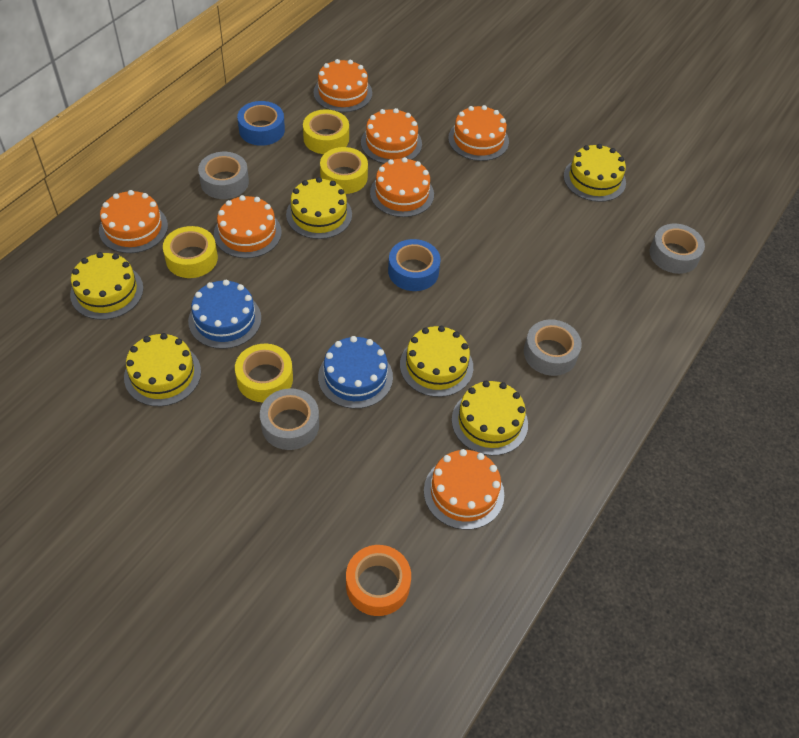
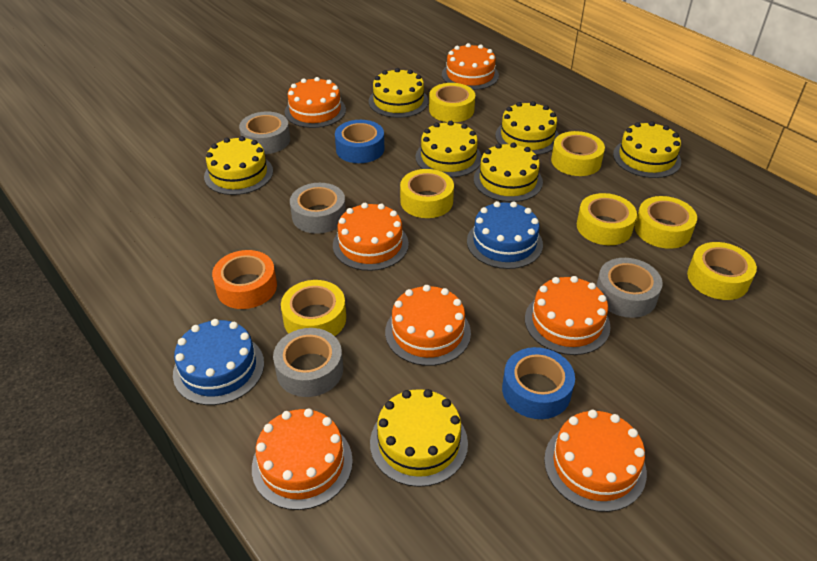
yellow cake: 6 -> 7
yellow tape: 4 -> 7

